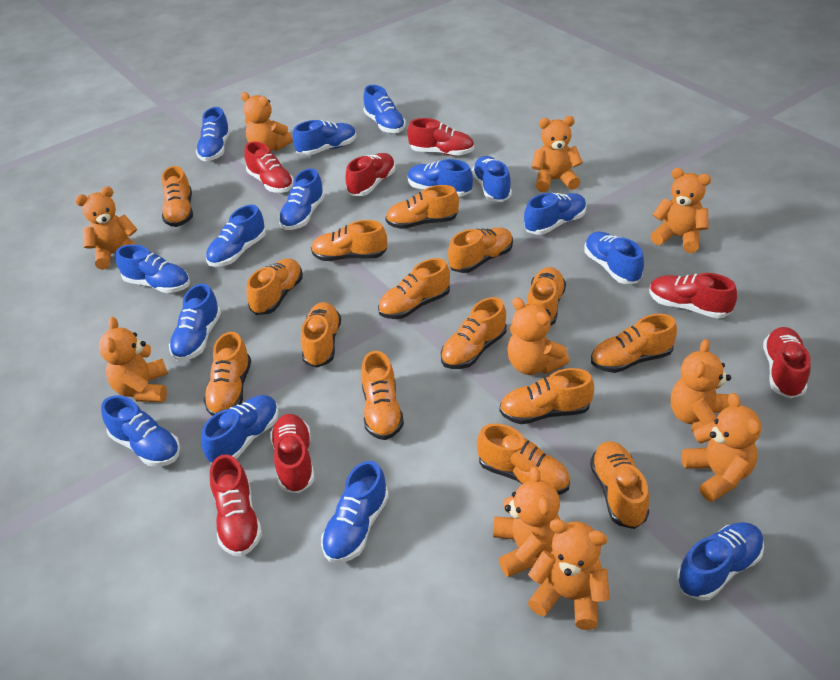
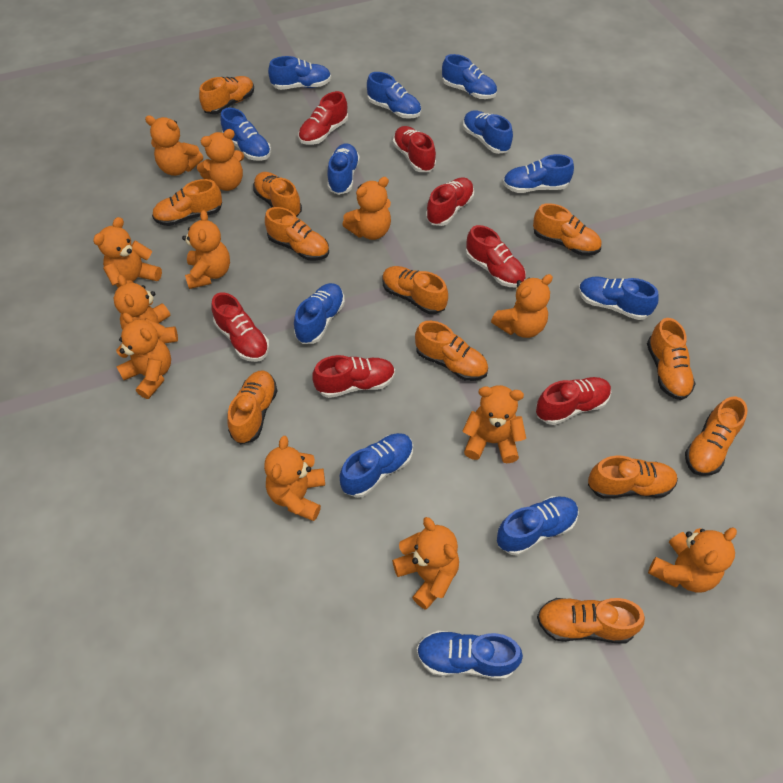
blue shoe: 15 -> 12
orange shoe: 15 -> 12
orange teddy bear: 10 -> 12

